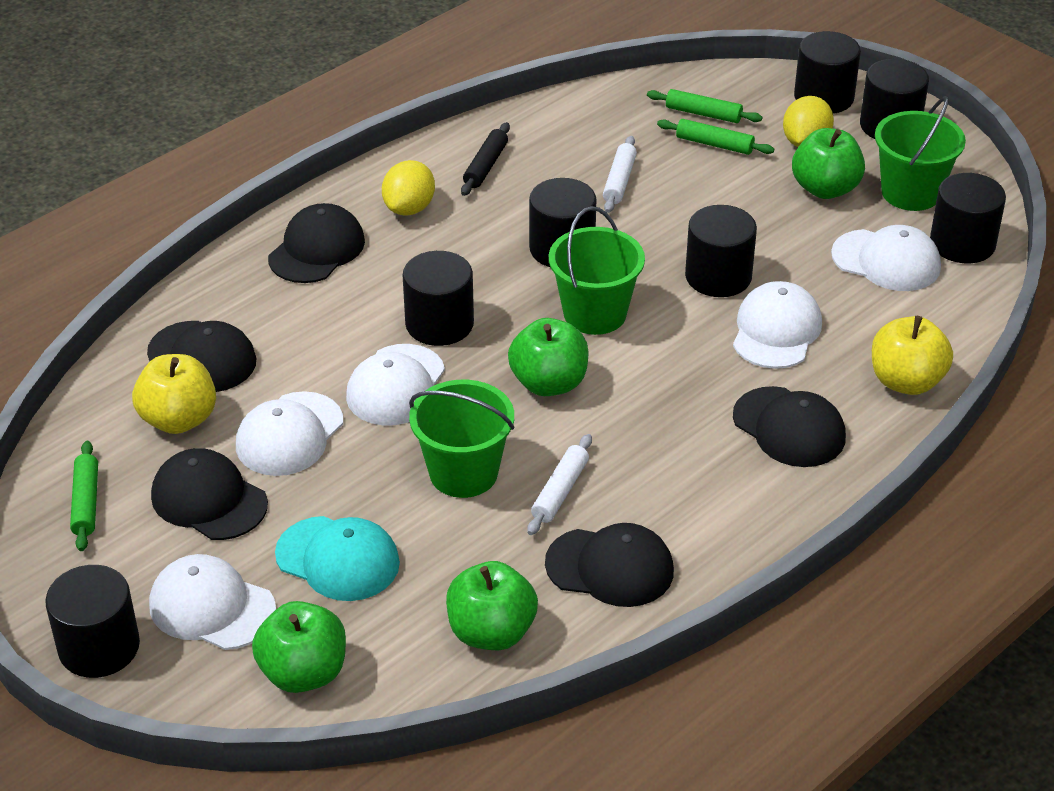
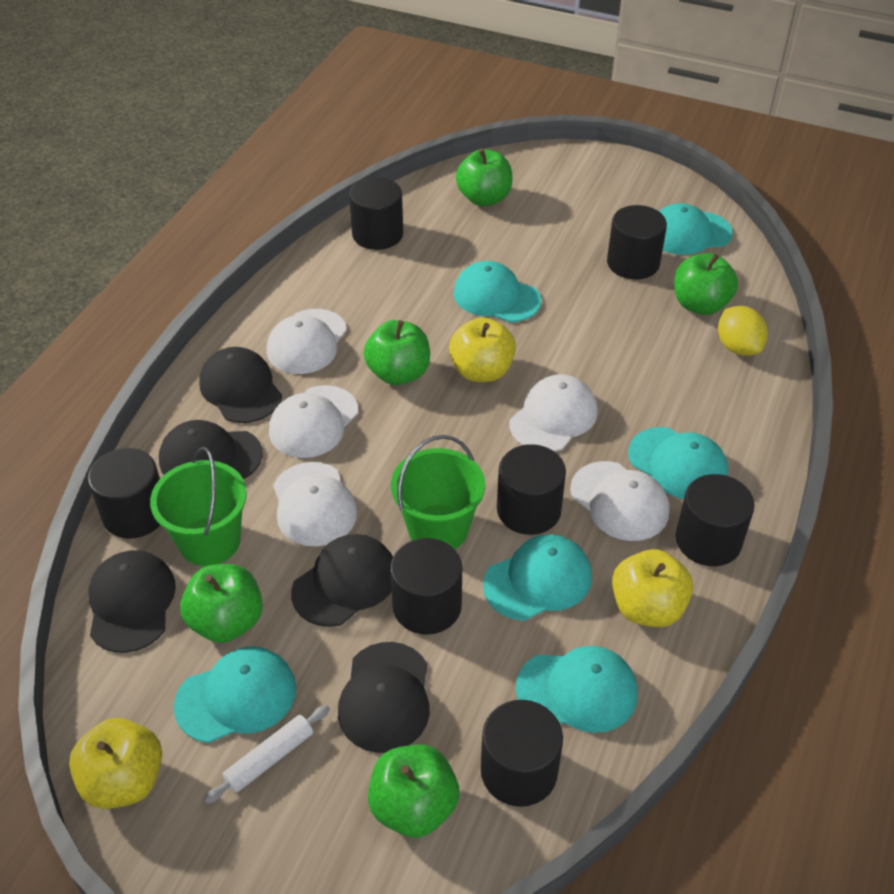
black rolling pin: 1 -> 0
green apple: 4 -> 5
green bucket: 3 -> 2
green rolling pin: 3 -> 0
turquoise cap: 1 -> 6
white rolling pin: 2 -> 1
yellow apple: 2 -> 3
yellow lemon: 2 -> 1

